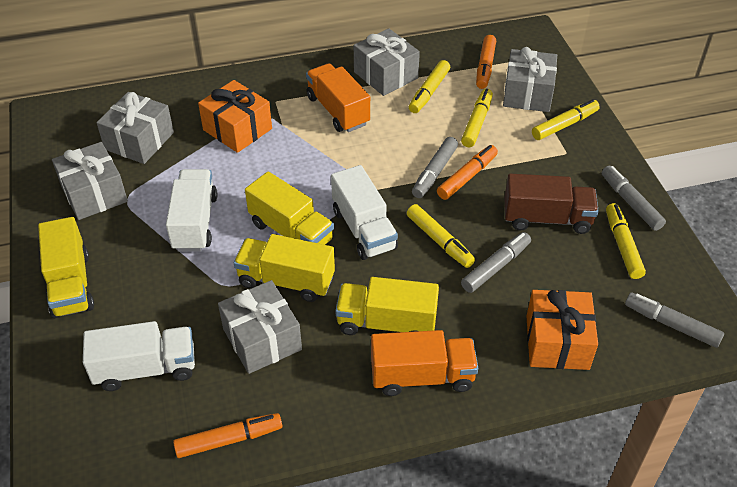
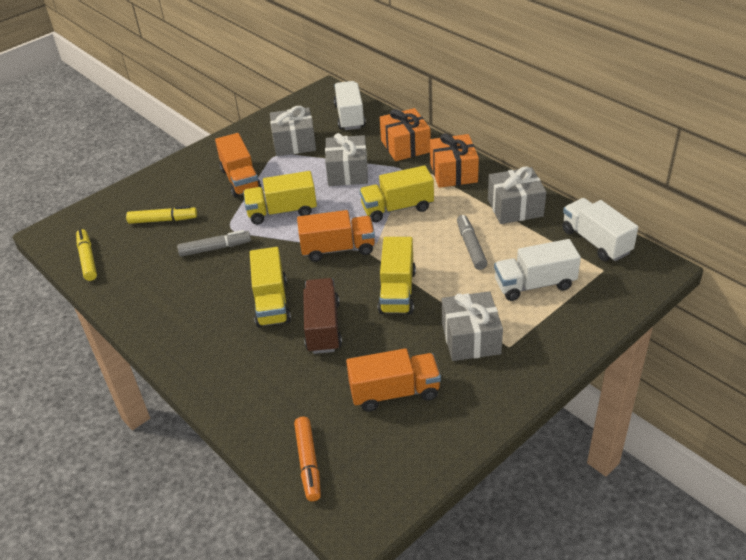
grey gift: 5 -> 4
grey marker: 4 -> 2
orange marker: 3 -> 1
orange truck: 2 -> 3
yellow marker: 5 -> 2

